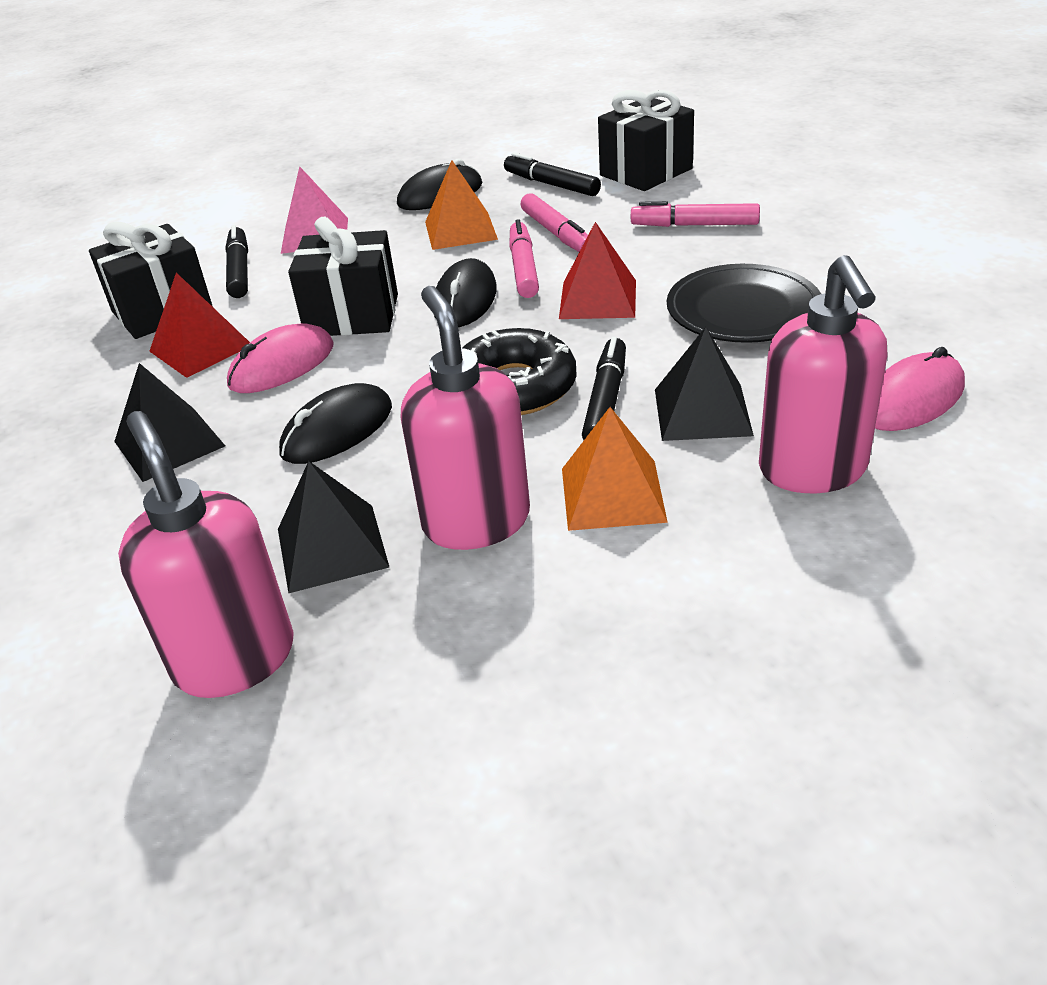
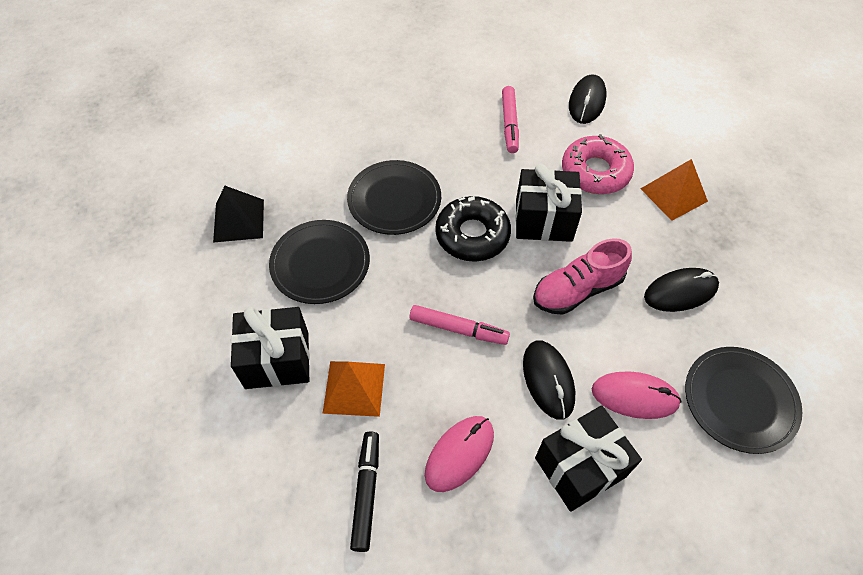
black marker: 3 -> 1
black plate: 1 -> 3
black pyramid: 3 -> 1
pink donut: 0 -> 1
pink marker: 3 -> 2
pink pyramid: 1 -> 0
pink shoe: 0 -> 1
pink soap dispenser: 3 -> 0
red pyramid: 2 -> 0

